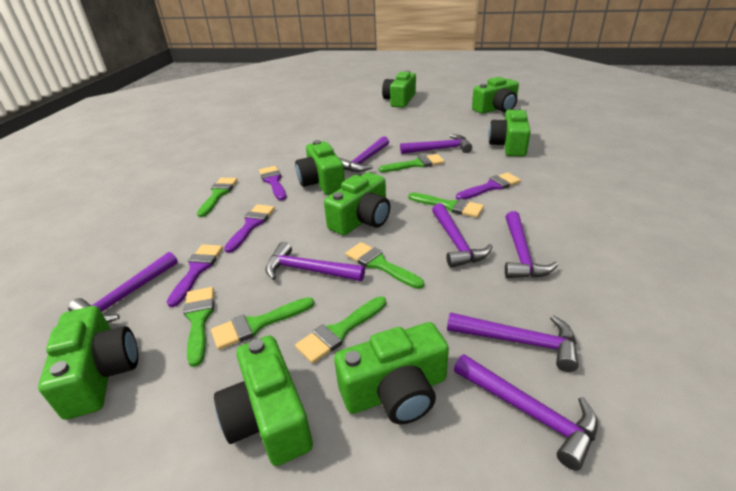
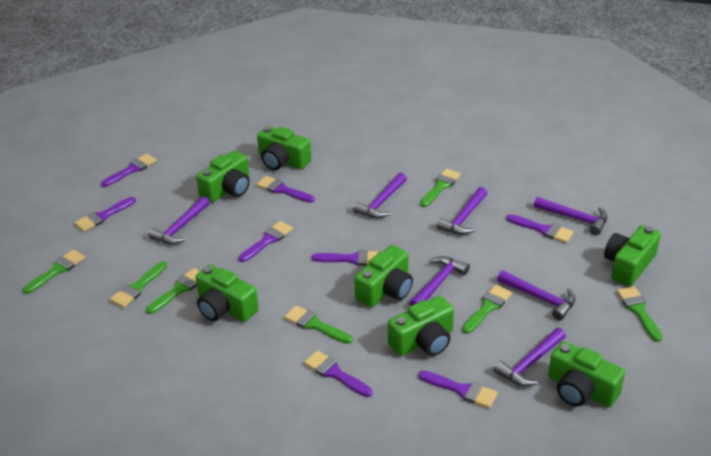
green camera: 8 -> 7
purple brush: 4 -> 8
purple hammer: 8 -> 7

